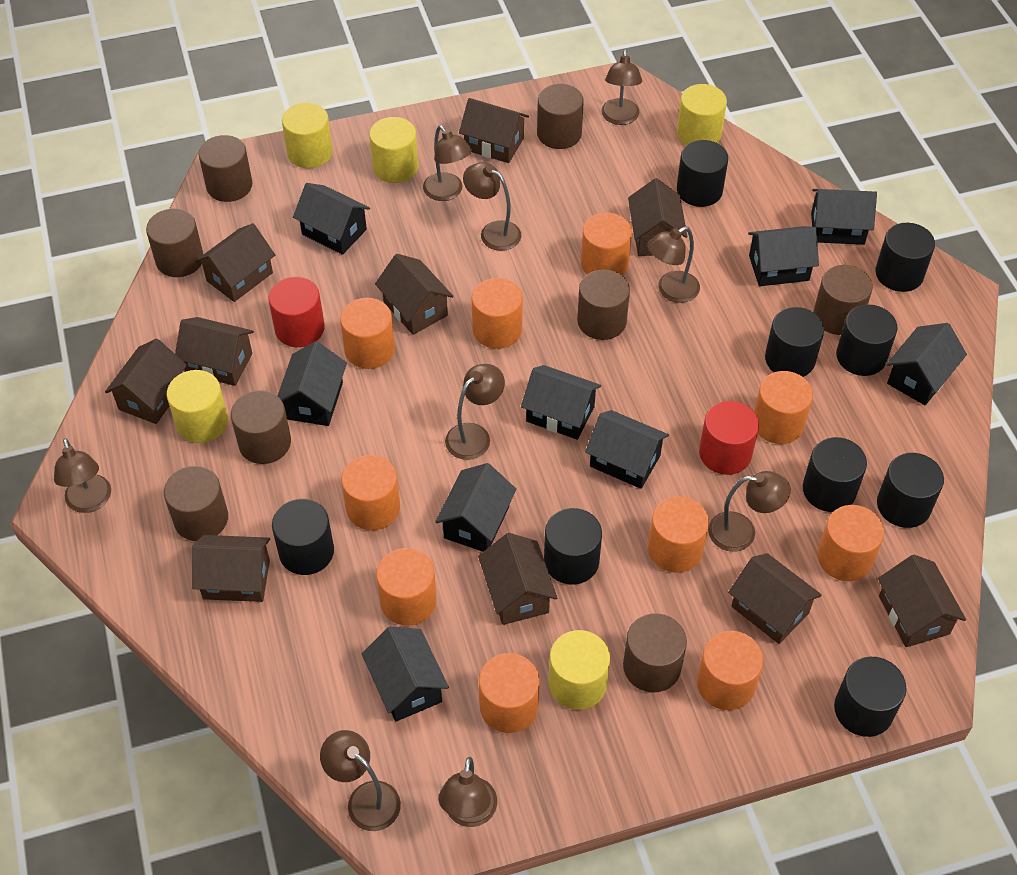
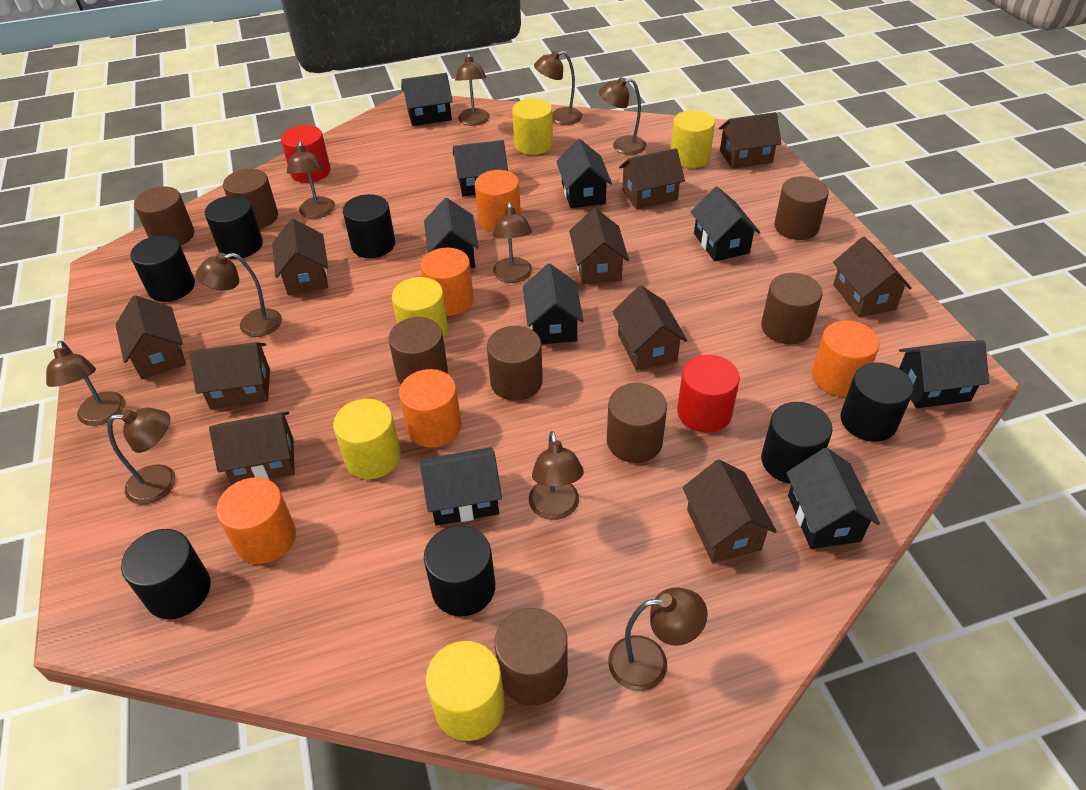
black cylinder: 9 -> 7
brown lamp: 9 -> 10
orange cylinder: 10 -> 5

